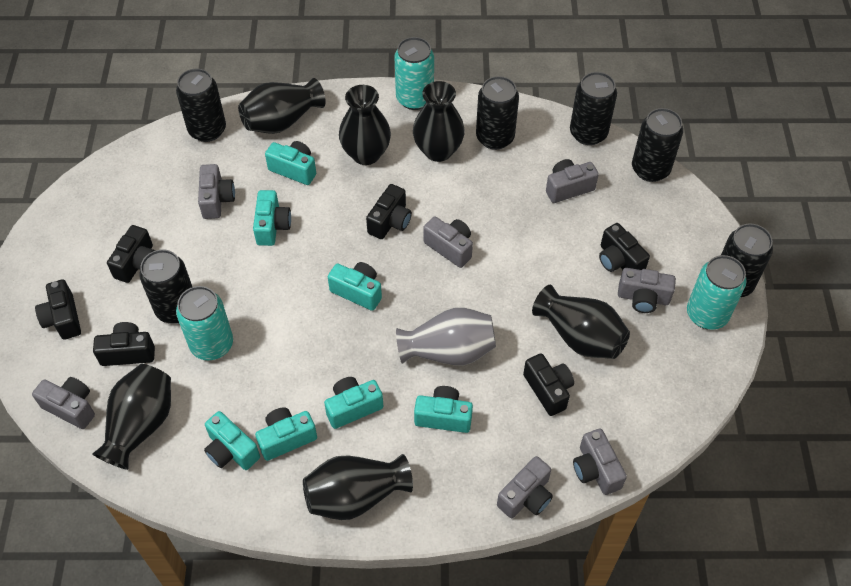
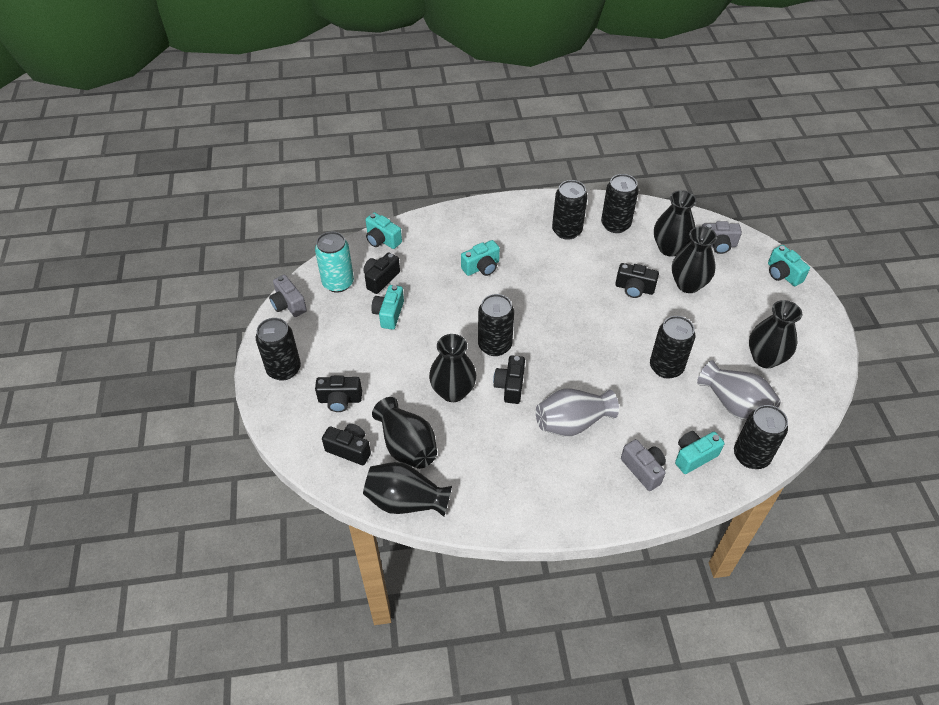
black camera: 6 -> 5
grey camera: 7 -> 3
grey vase: 1 -> 2
turquoise camera: 7 -> 5
turquoise can: 3 -> 1

